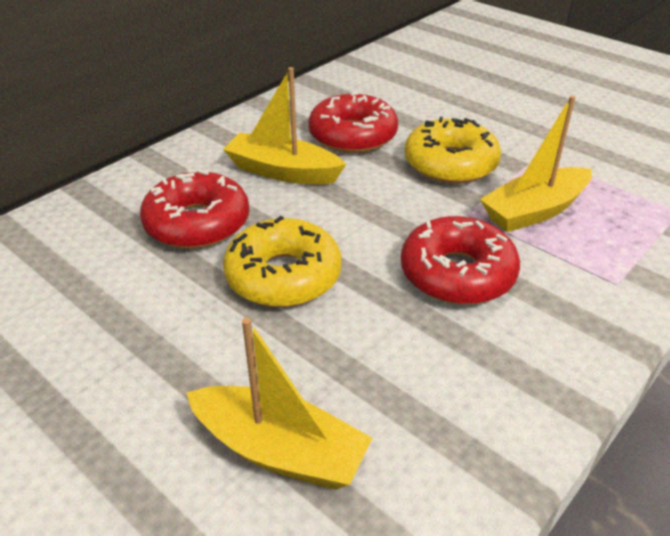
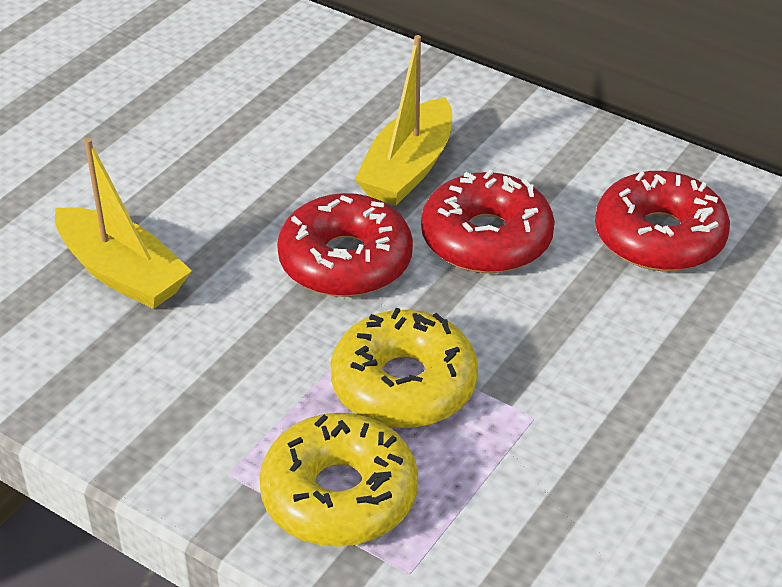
yellow boat: 3 -> 2

